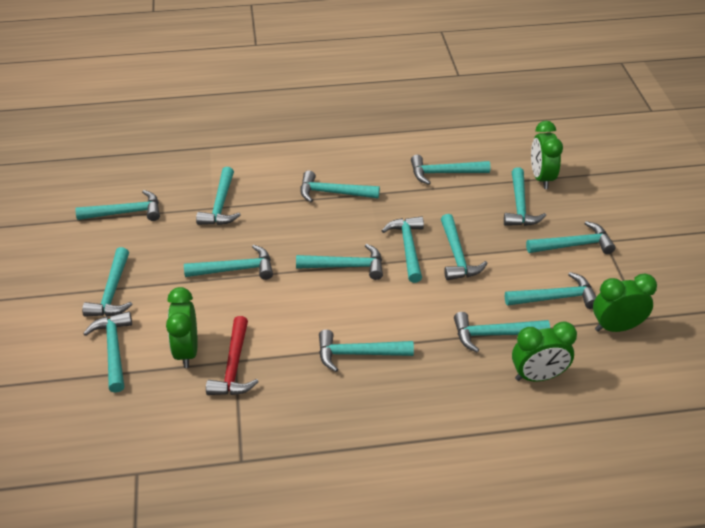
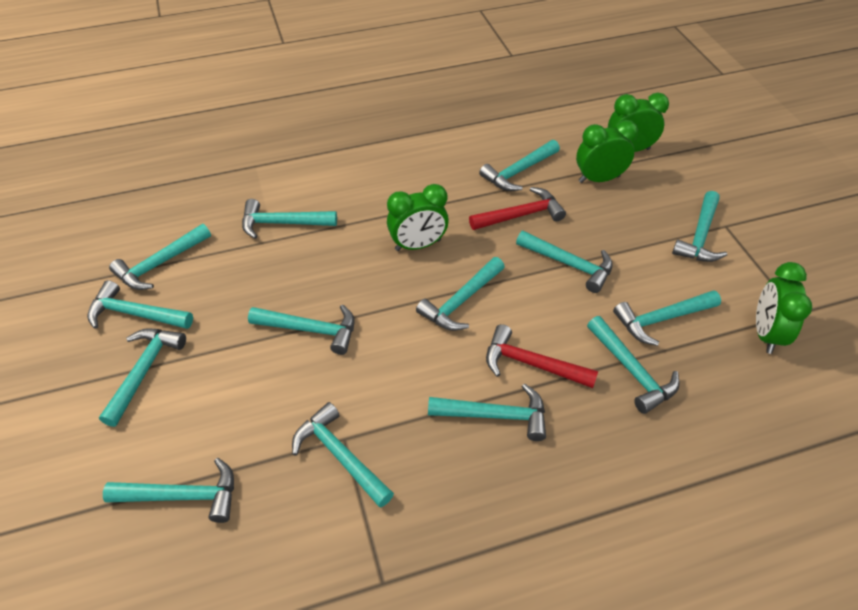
red hammer: 1 -> 2
turquoise hammer: 15 -> 14

